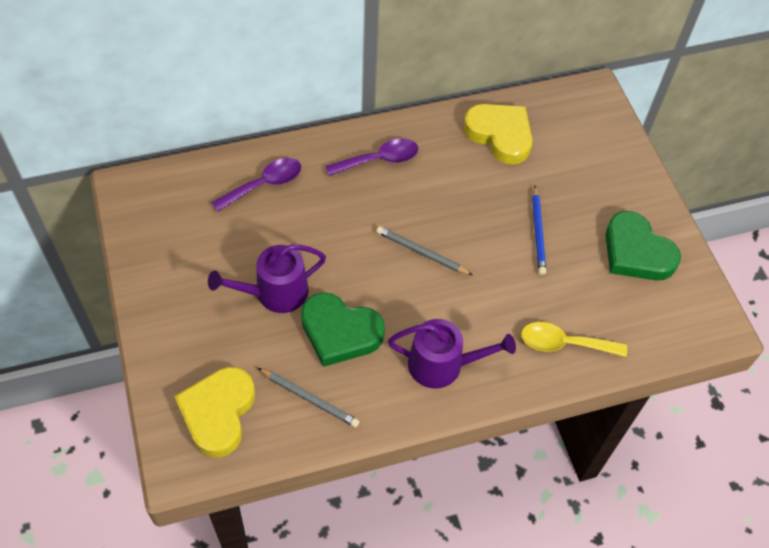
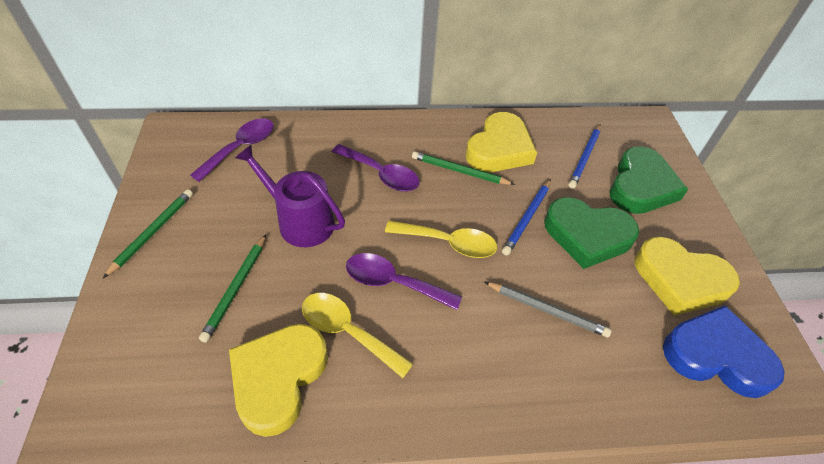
blue heart: 0 -> 1
blue pencil: 1 -> 2
green pencil: 0 -> 3
grey pencil: 2 -> 1
purple spoon: 2 -> 3
purple watering can: 2 -> 1
yellow heart: 2 -> 3
yellow spoon: 1 -> 2

